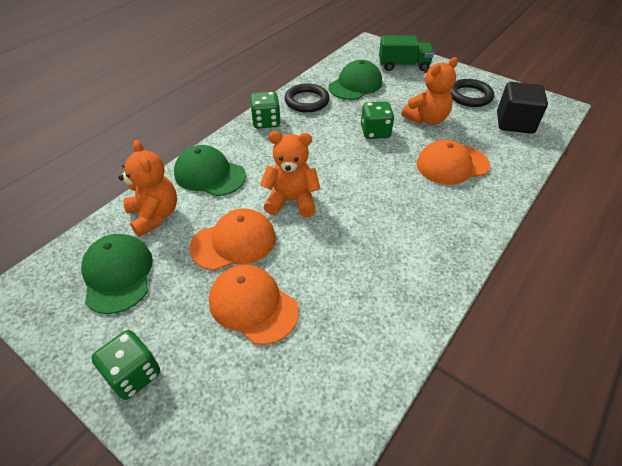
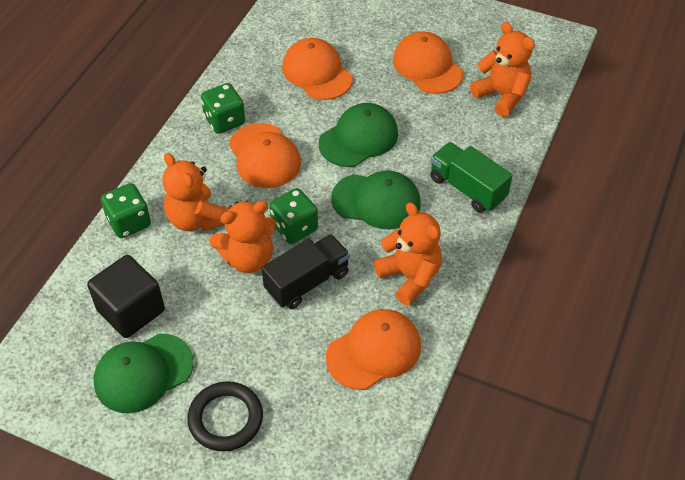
black ring: 2 -> 1
black truck: 0 -> 1
orange cap: 3 -> 4
orange teddy bear: 3 -> 4

